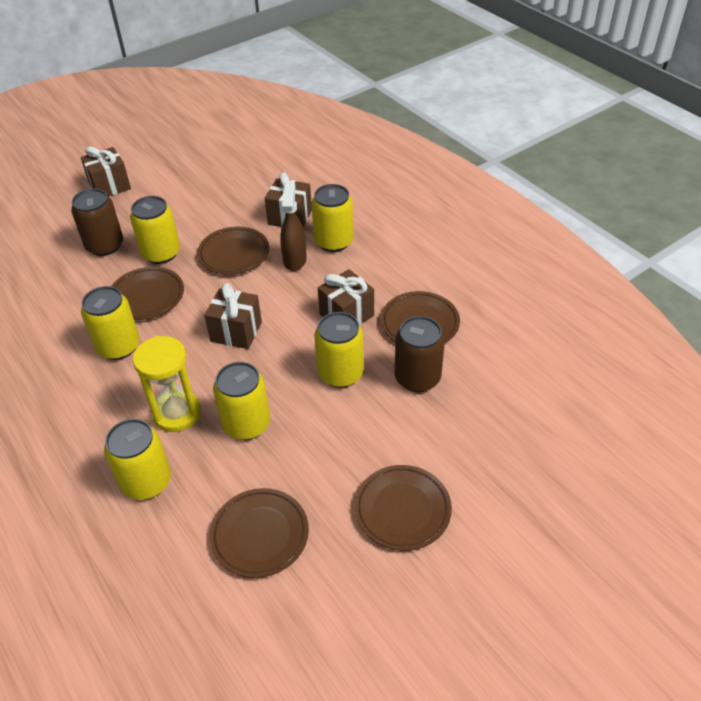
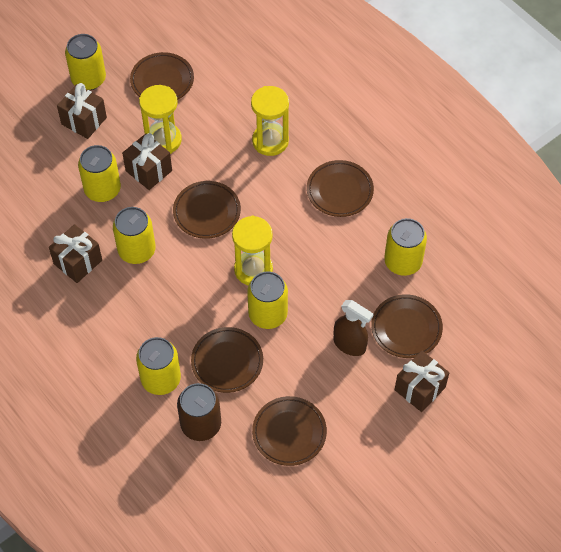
brown can: 2 -> 1
brown plate: 5 -> 6
yellow hourglass: 1 -> 3

